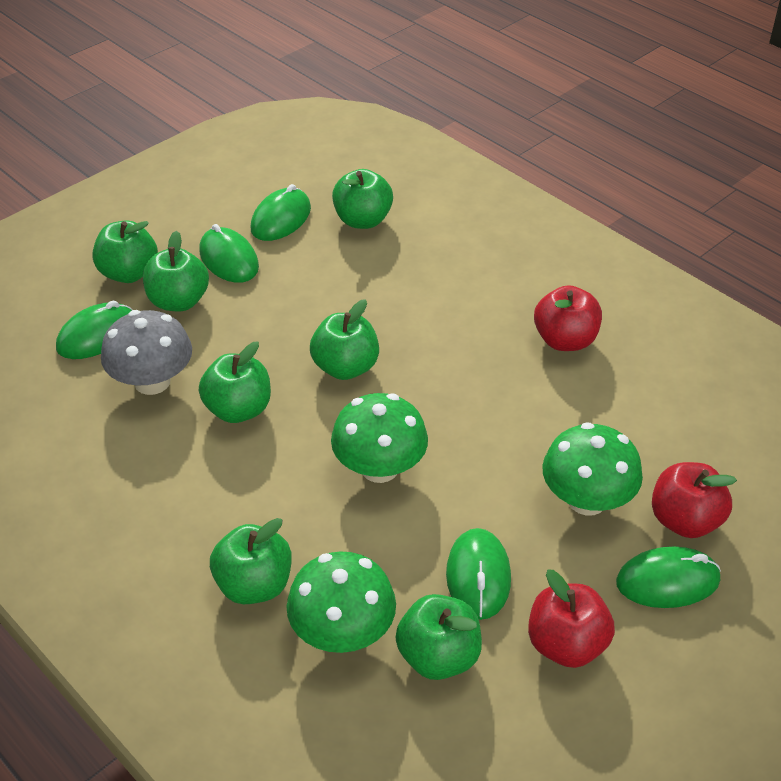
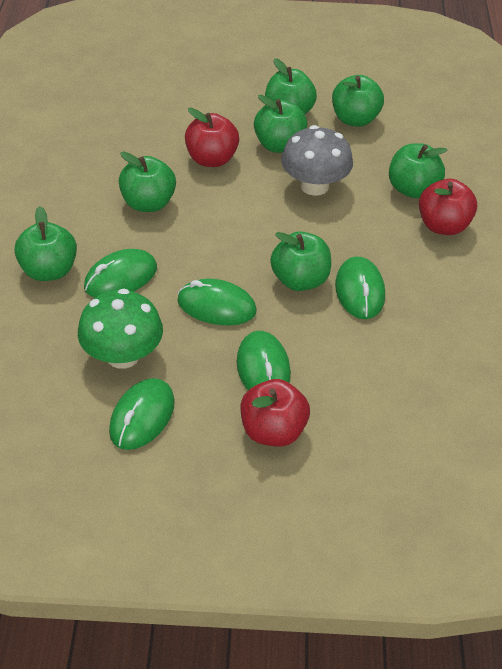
green mushroom: 3 -> 1

